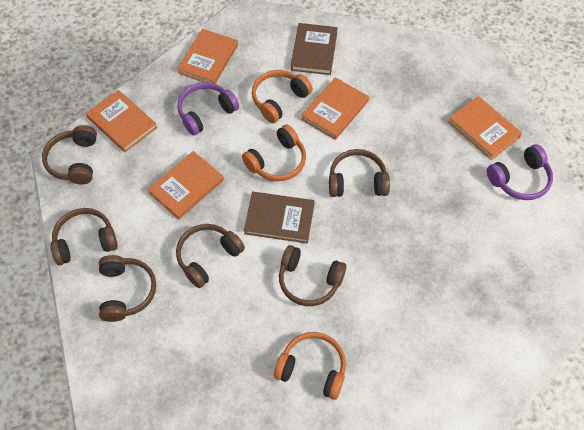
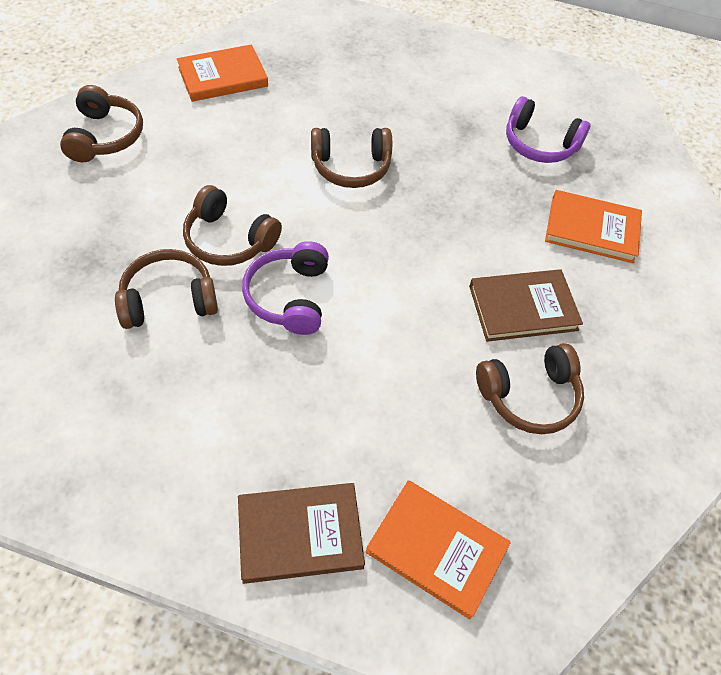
brown headphones: 6 -> 5
orange book: 5 -> 3
orange headphones: 3 -> 0

